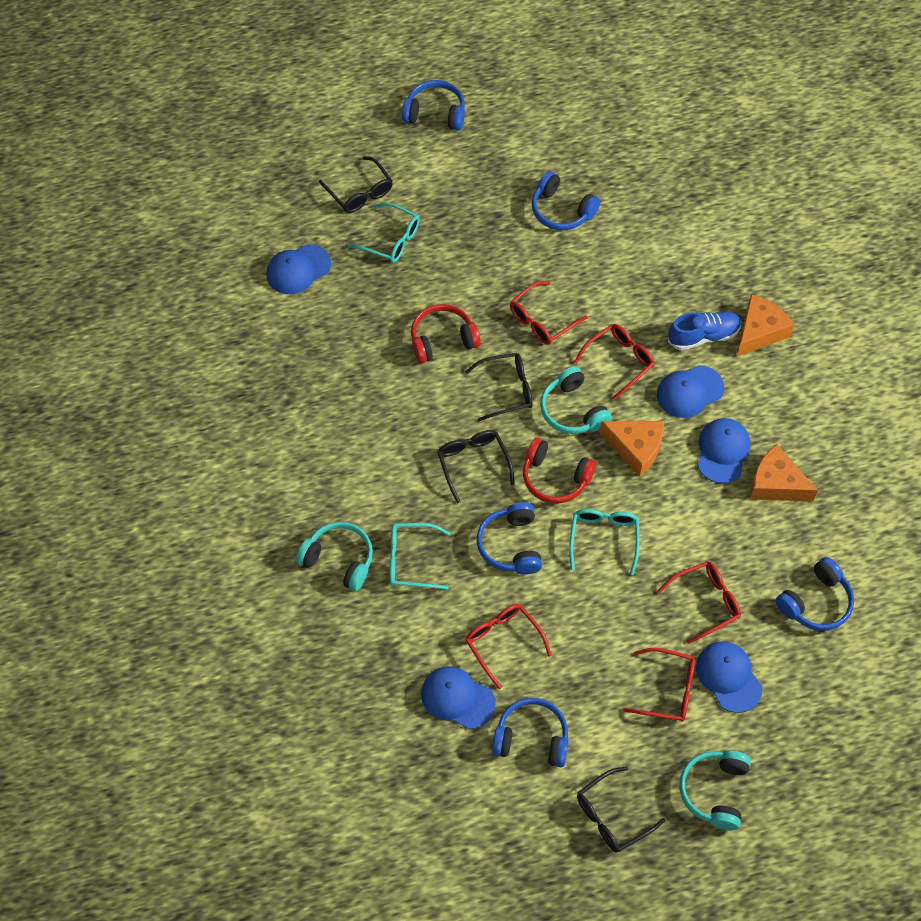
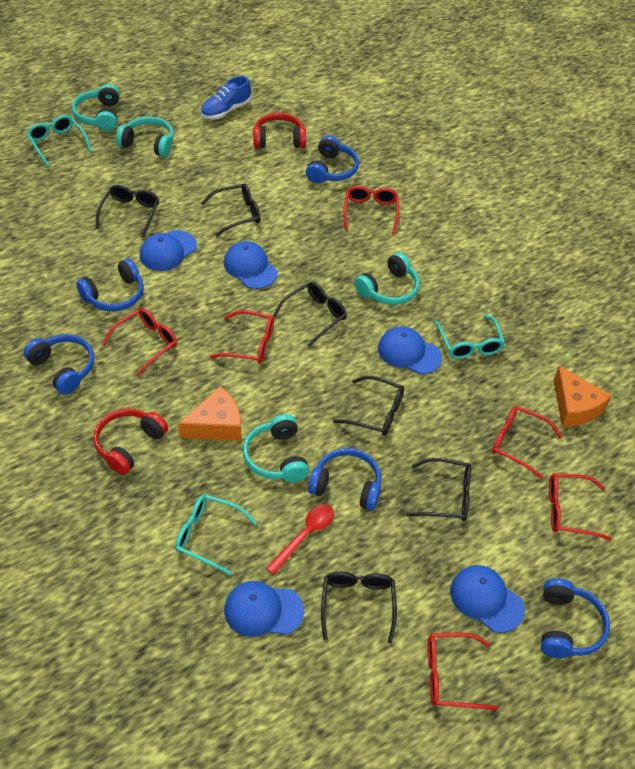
black glasses: 4 -> 6
orange cheese: 3 -> 2
red glasses: 5 -> 6
red spoon: 0 -> 1
turquoise headphones: 3 -> 4

